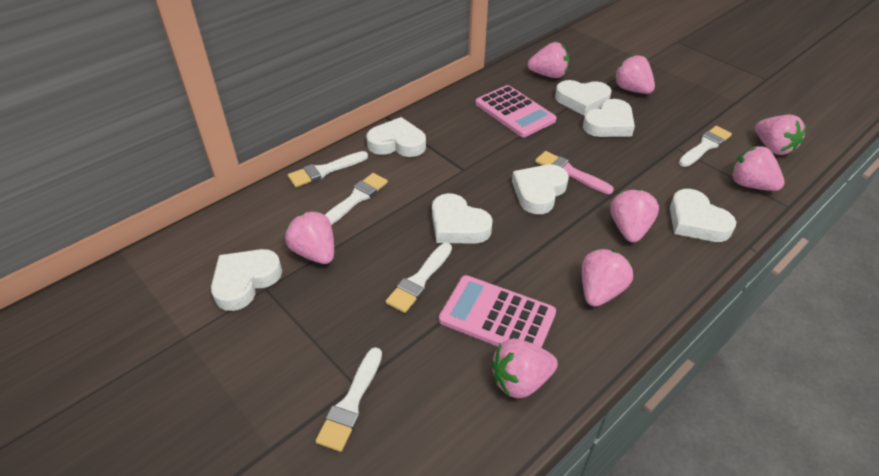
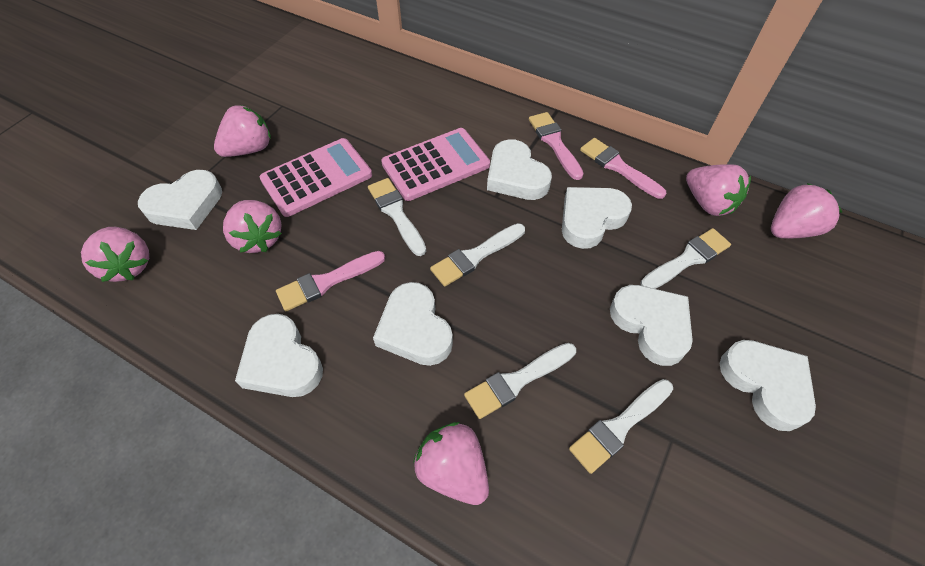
pink brush: 1 -> 3
pink strawberry: 8 -> 6

